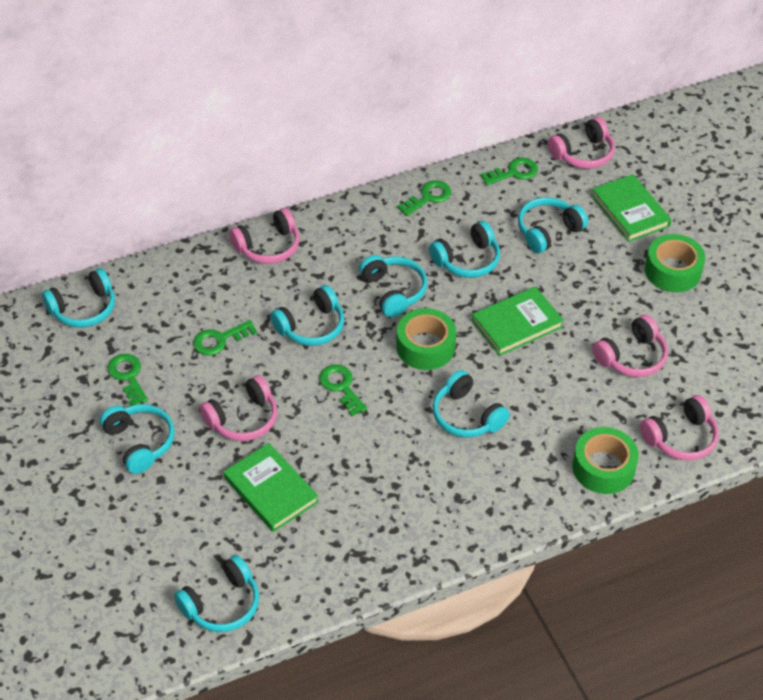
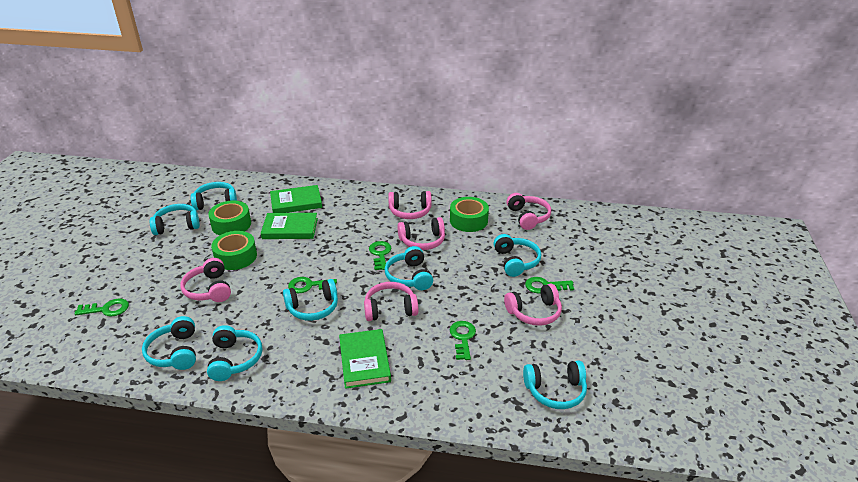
pink headphones: 5 -> 6

